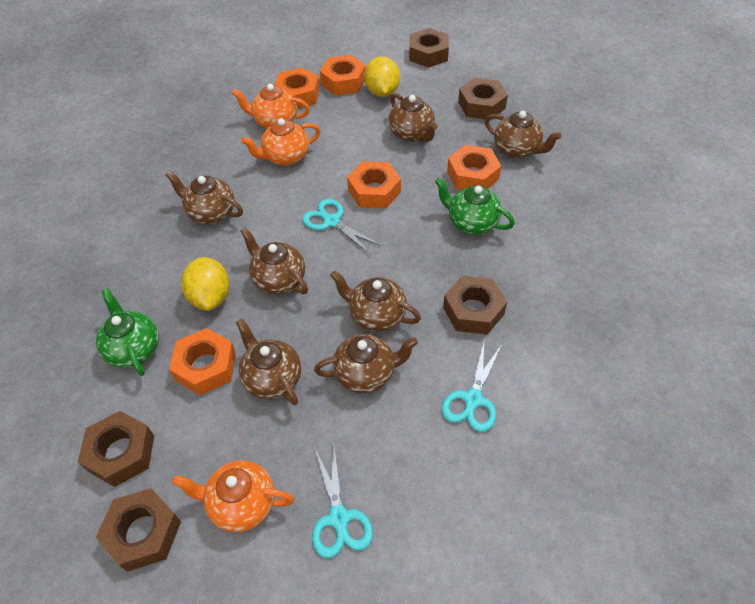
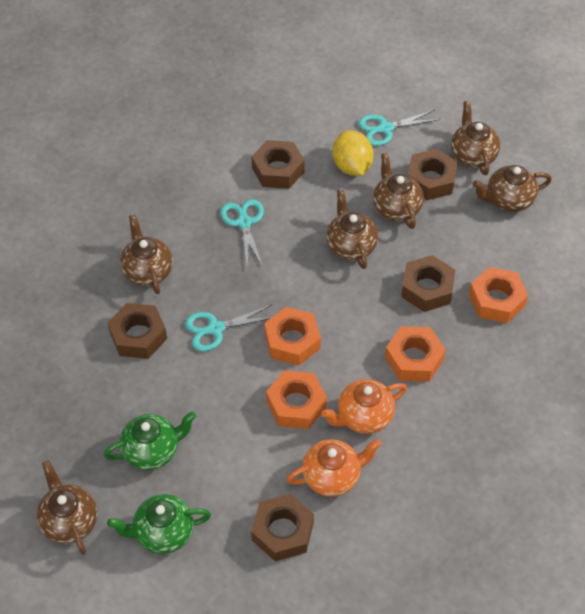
brown teapot: 7 -> 6
orange nut: 5 -> 4
orange teapot: 3 -> 2
yellow lemon: 2 -> 1

